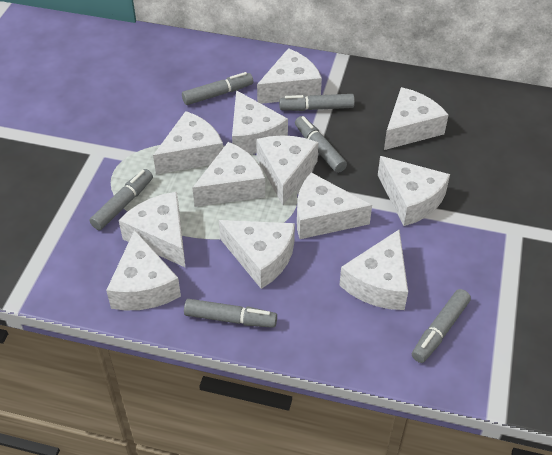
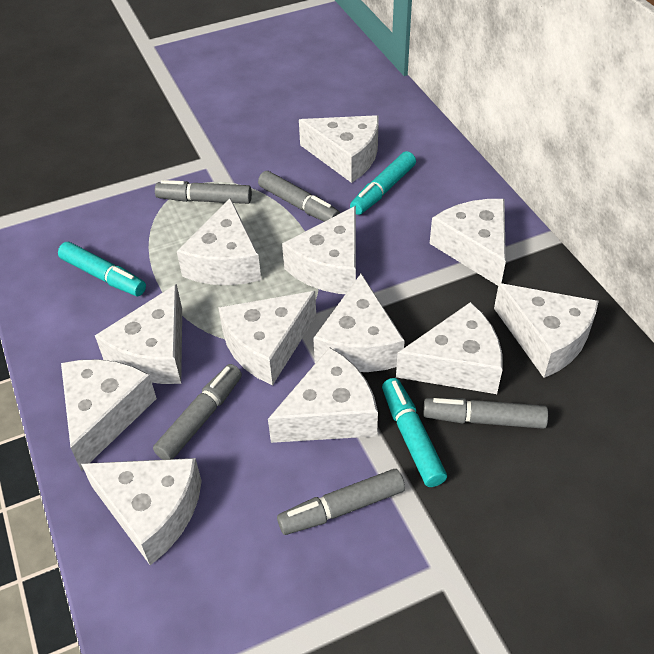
grey marker: 6 -> 5
turquoise marker: 0 -> 3

